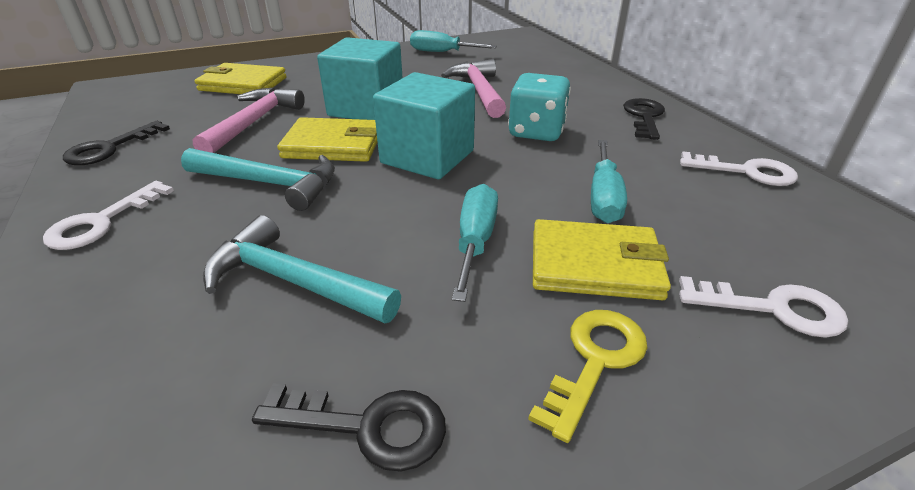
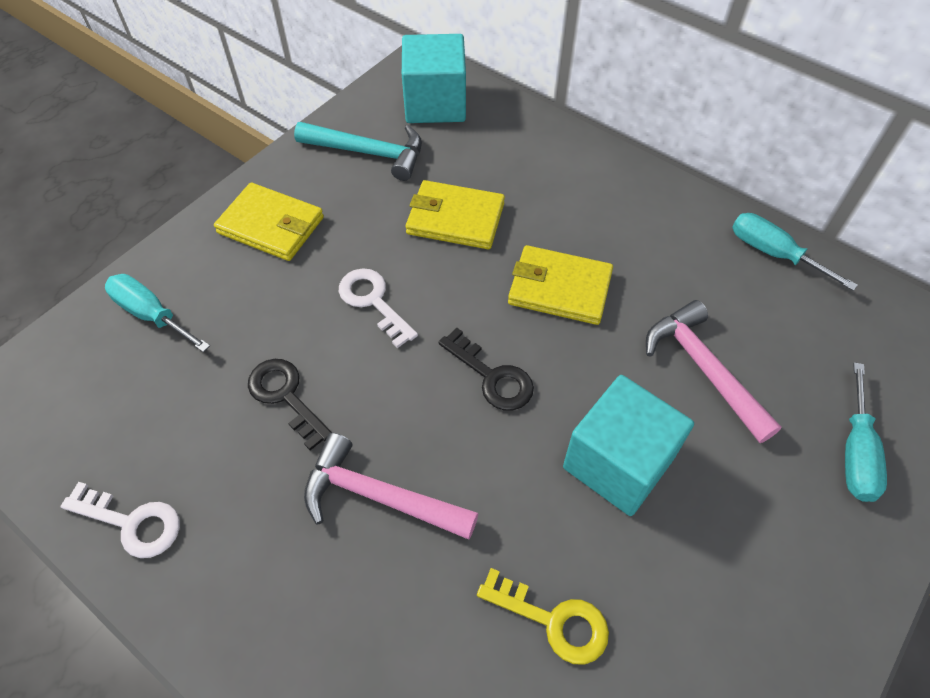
black key: 3 -> 2
turquoise dice: 1 -> 0
turquoise hammer: 2 -> 1
white key: 3 -> 2

